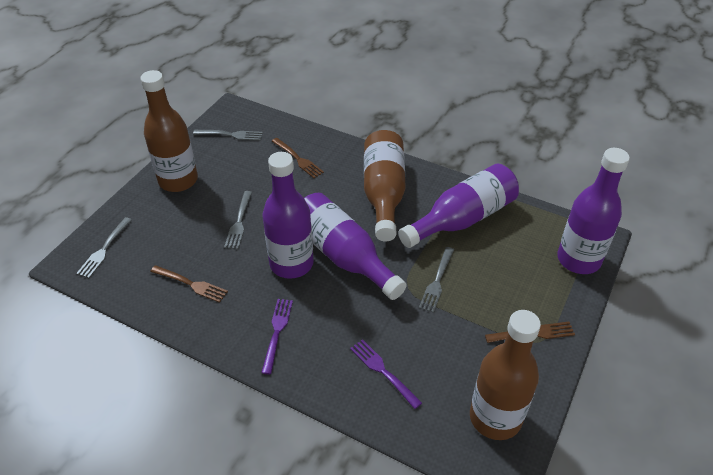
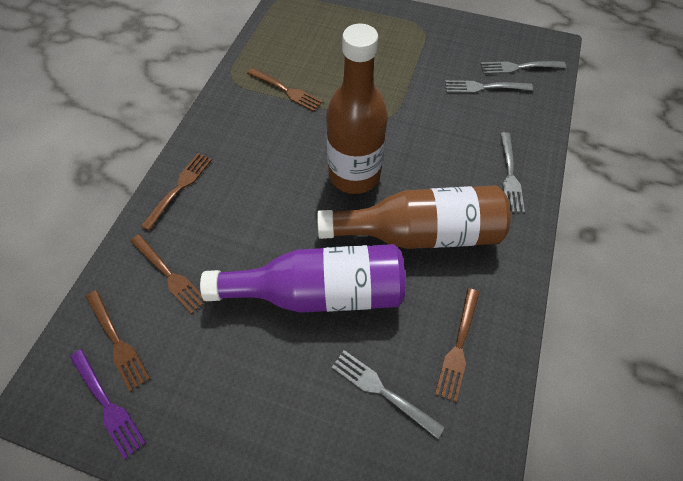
brown bottle: 3 -> 2
brown fork: 3 -> 5
purple bottle: 4 -> 1
purple fork: 2 -> 1

